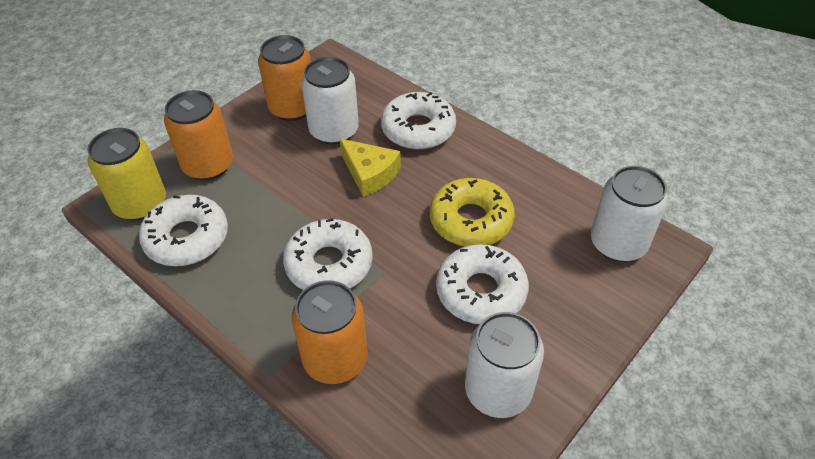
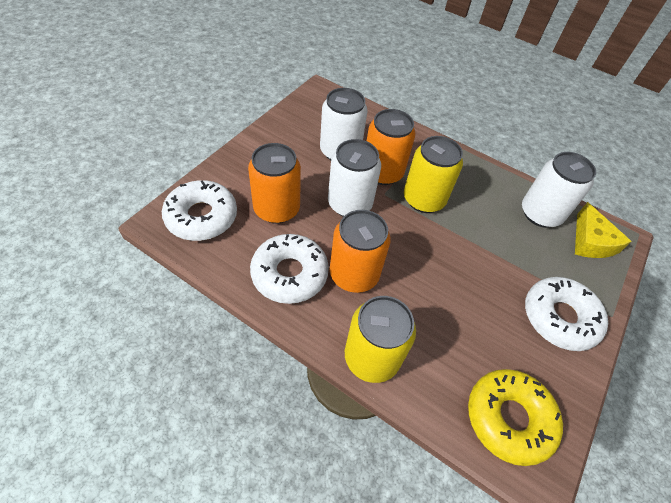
white donut: 4 -> 3
yellow can: 1 -> 2

